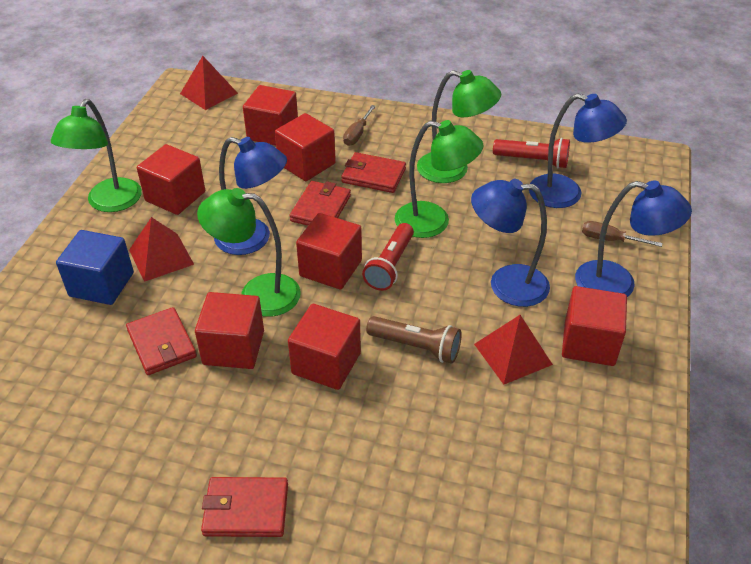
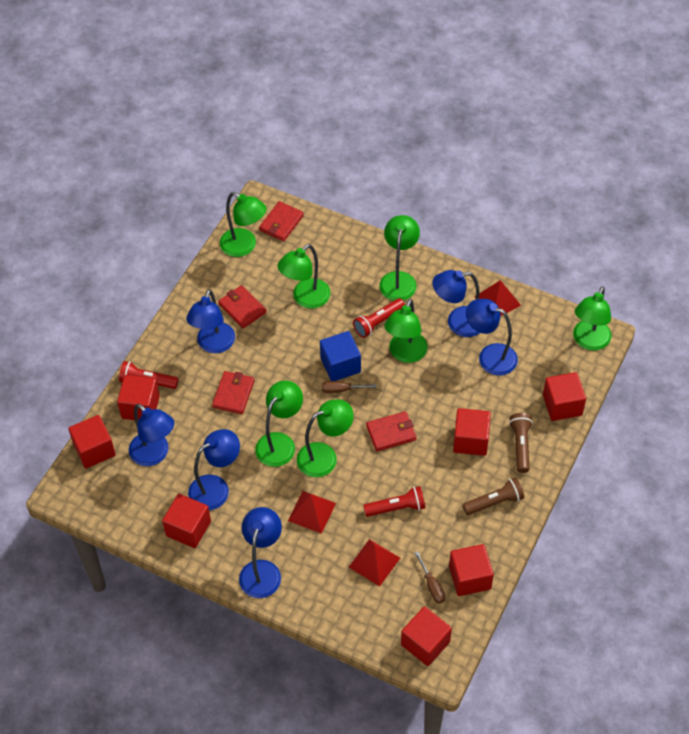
blue lamp: 4 -> 6
brown flashlight: 1 -> 2
green lamp: 4 -> 7
red flashlight: 2 -> 3

